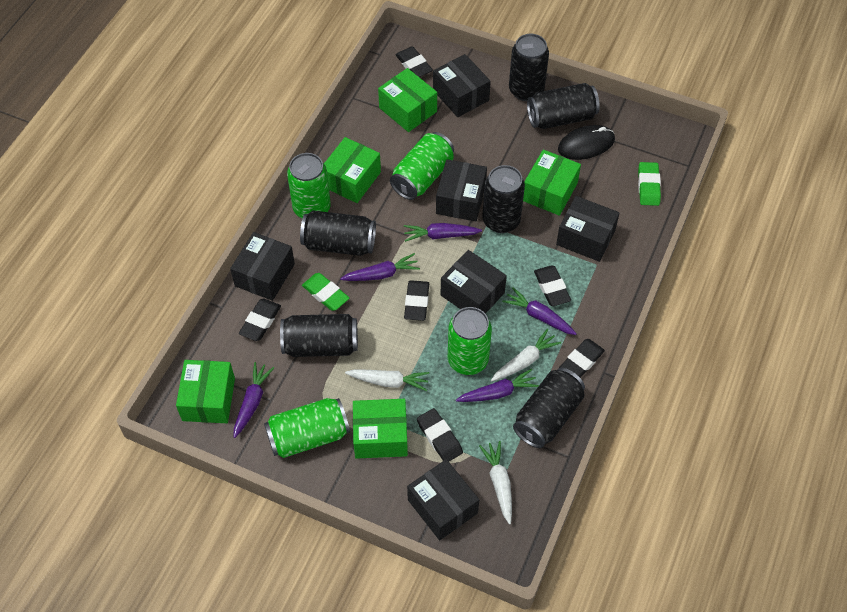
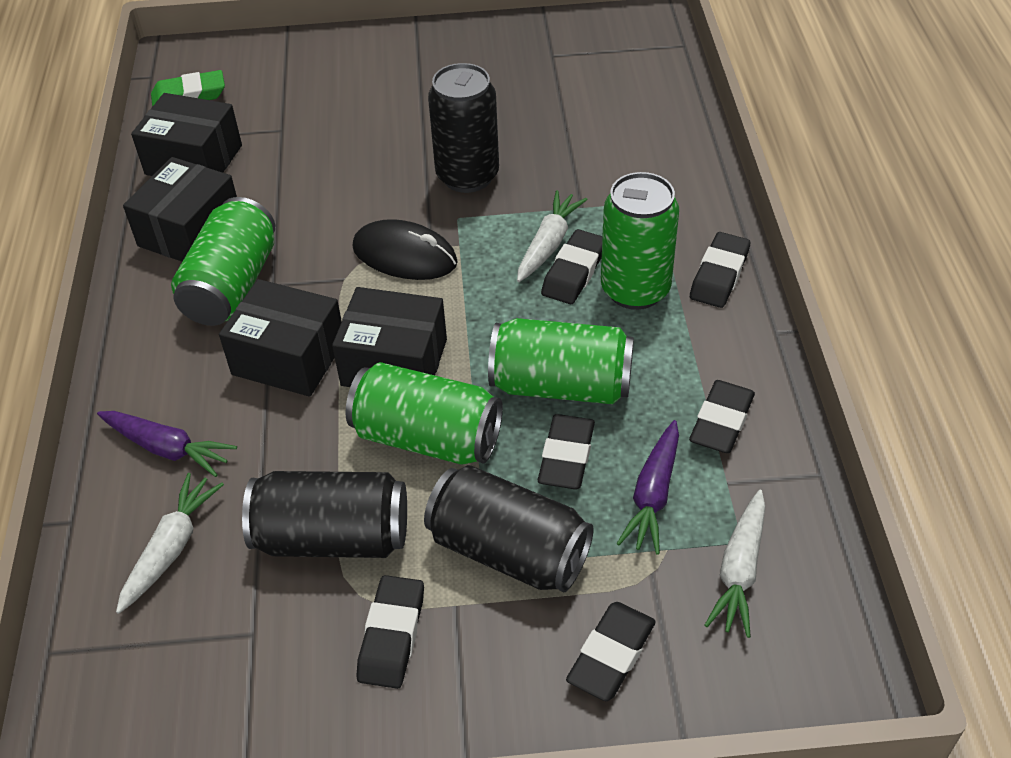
black box: 6 -> 4
black can: 6 -> 3
green box: 5 -> 0
green eraser: 2 -> 1
purple carrot: 5 -> 2

